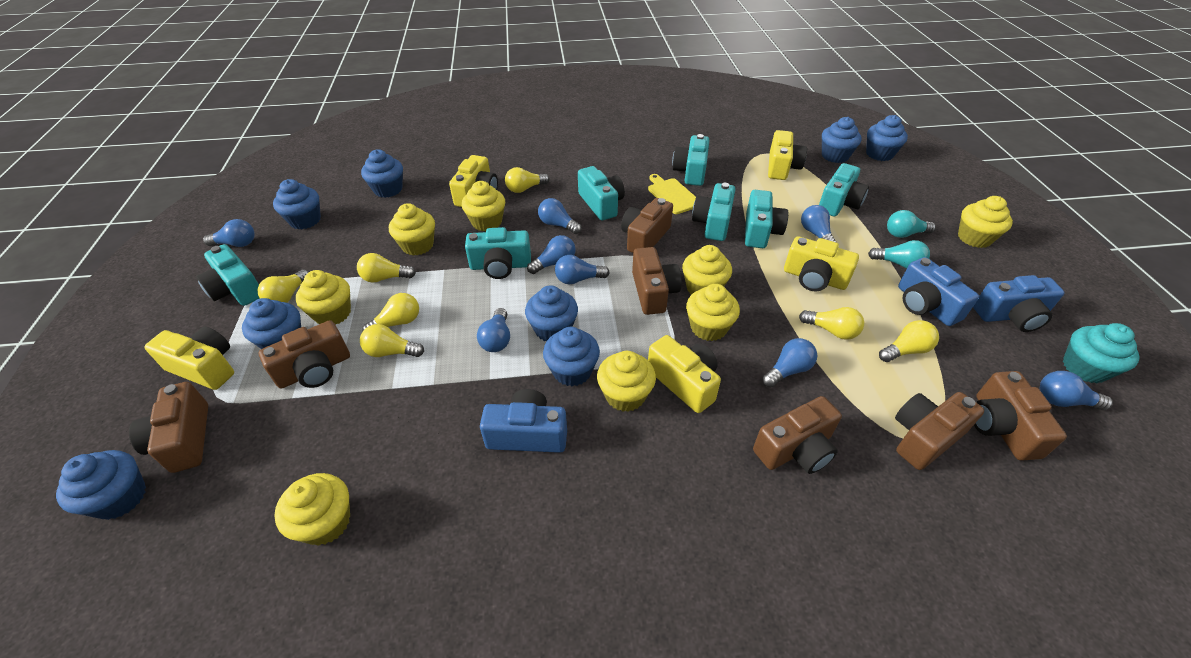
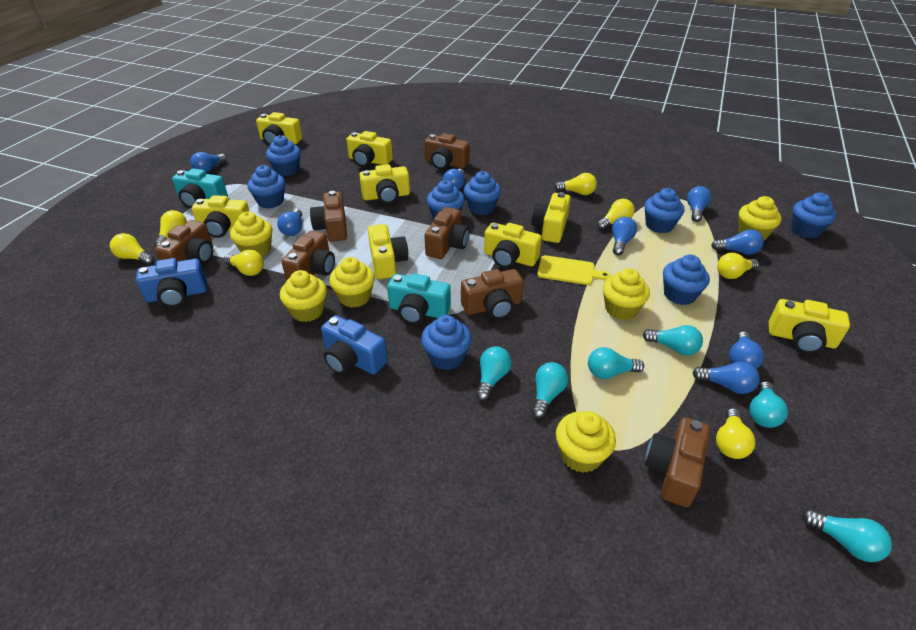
blue camera: 3 -> 2
turquoise camera: 7 -> 2
turquoise cupcake: 1 -> 0
turquoise light bulb: 2 -> 6
yellow camera: 5 -> 8
yellow cupcake: 8 -> 6

